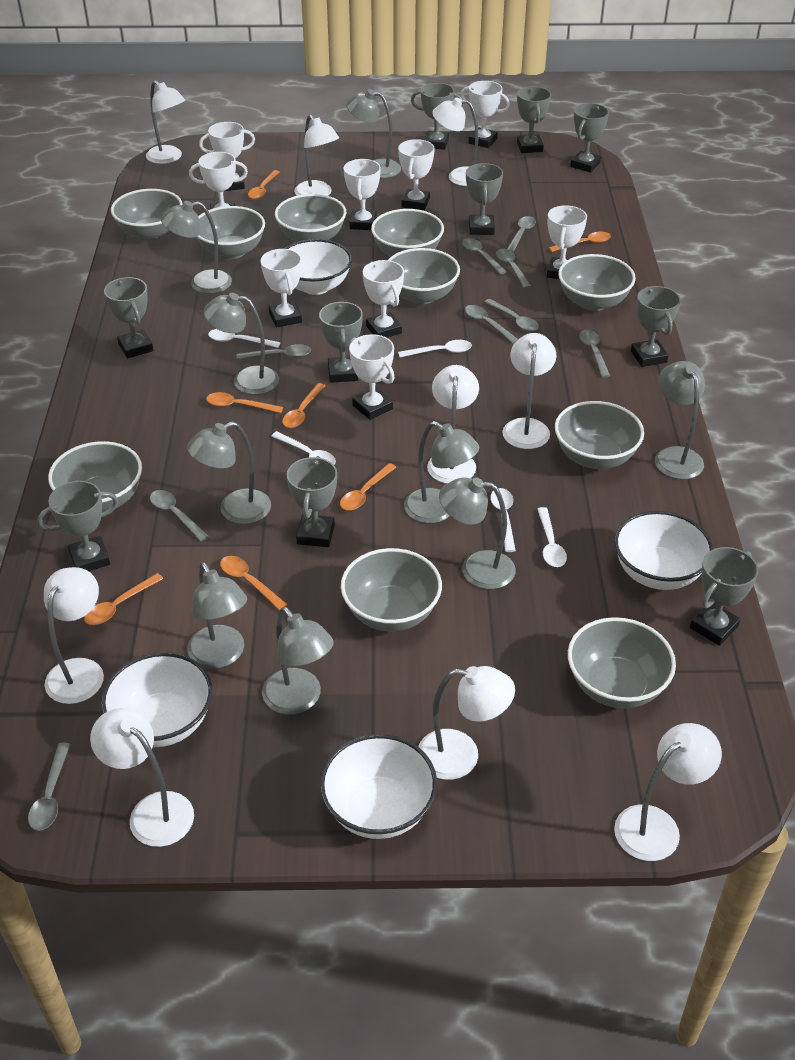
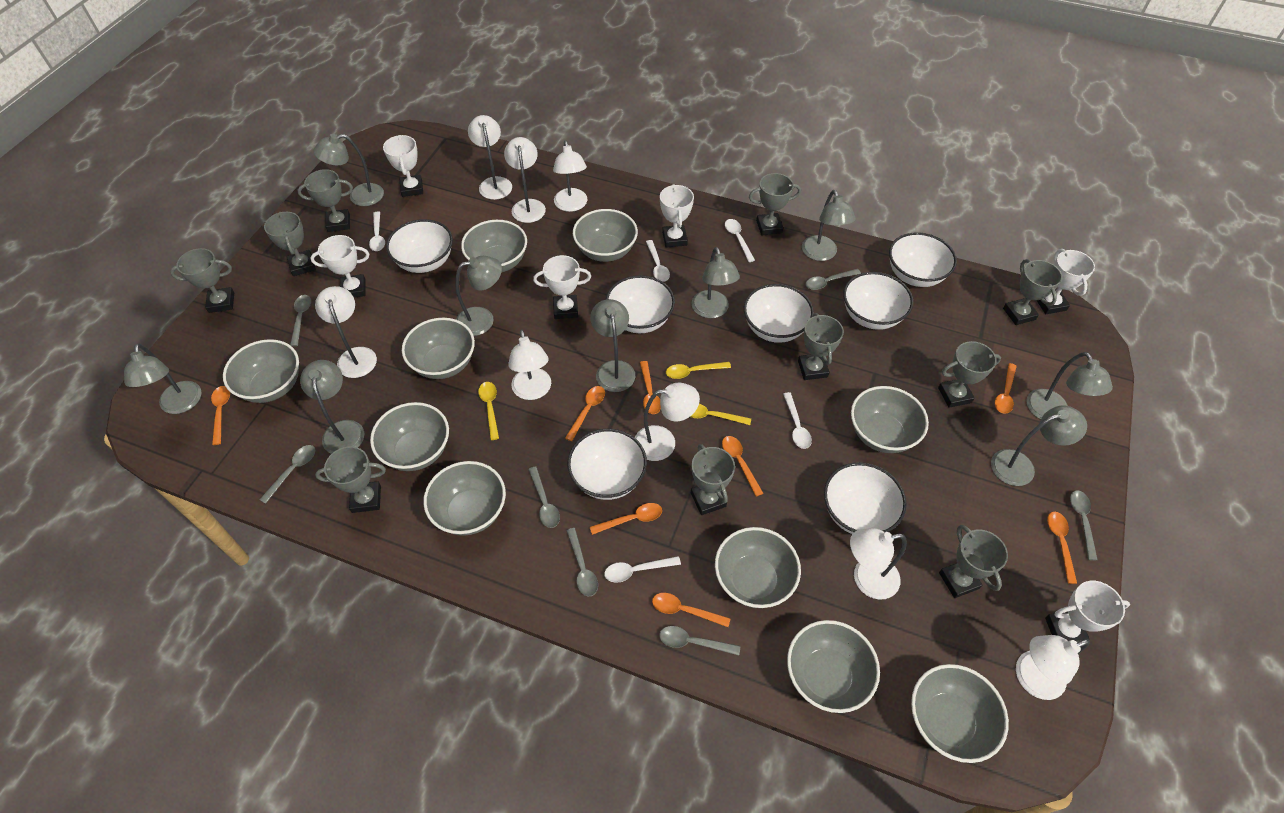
grey spoon: 9 -> 7
orange spoon: 7 -> 8
white bowl: 4 -> 7
white lamp: 9 -> 8
white trophy: 9 -> 6
yellow spoon: 0 -> 3

